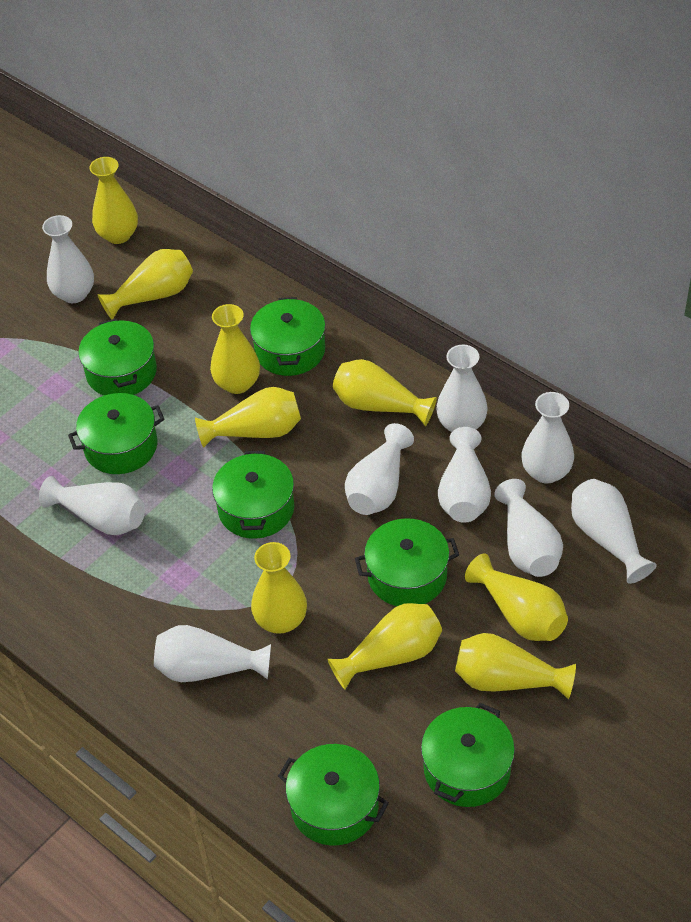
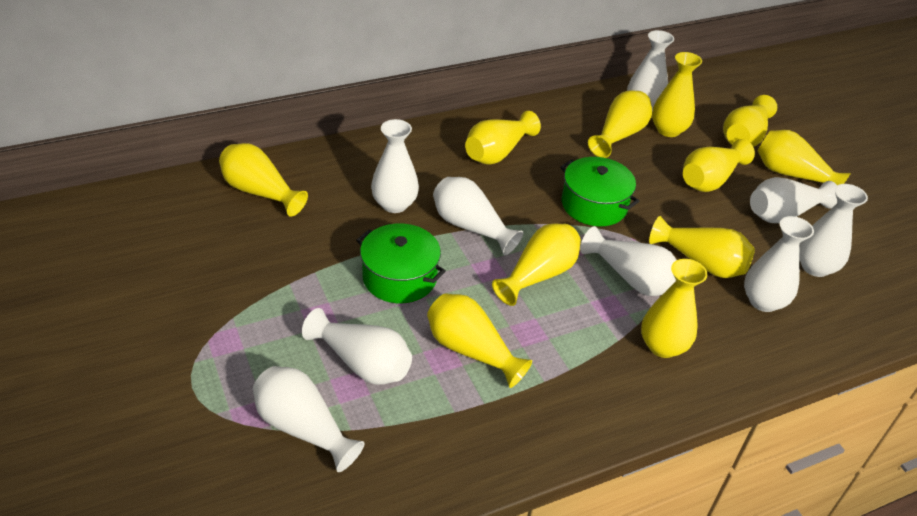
green pot: 7 -> 2
yellow vase: 9 -> 11

